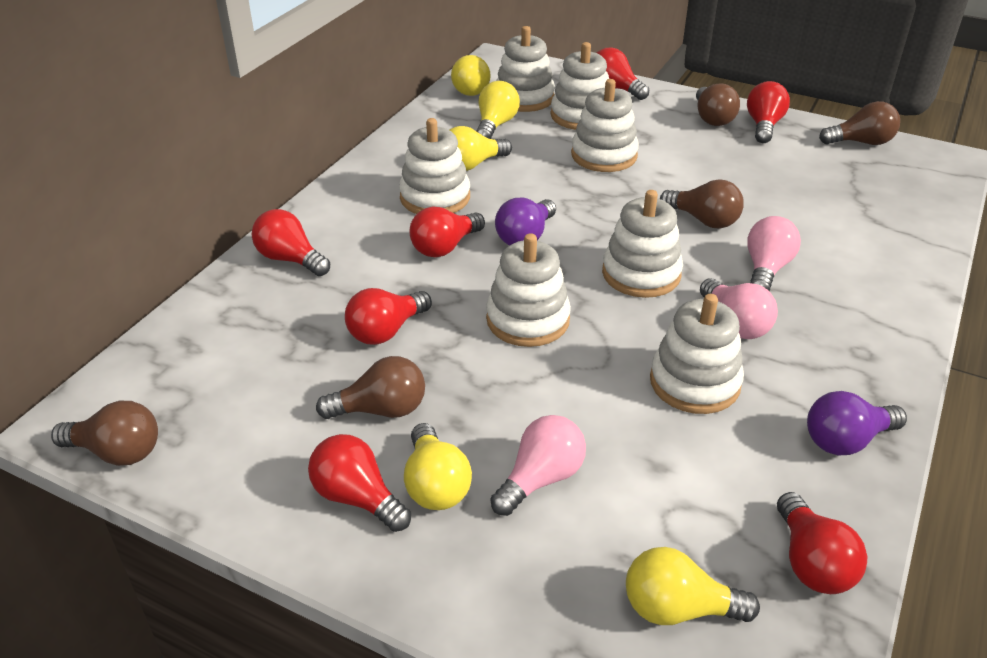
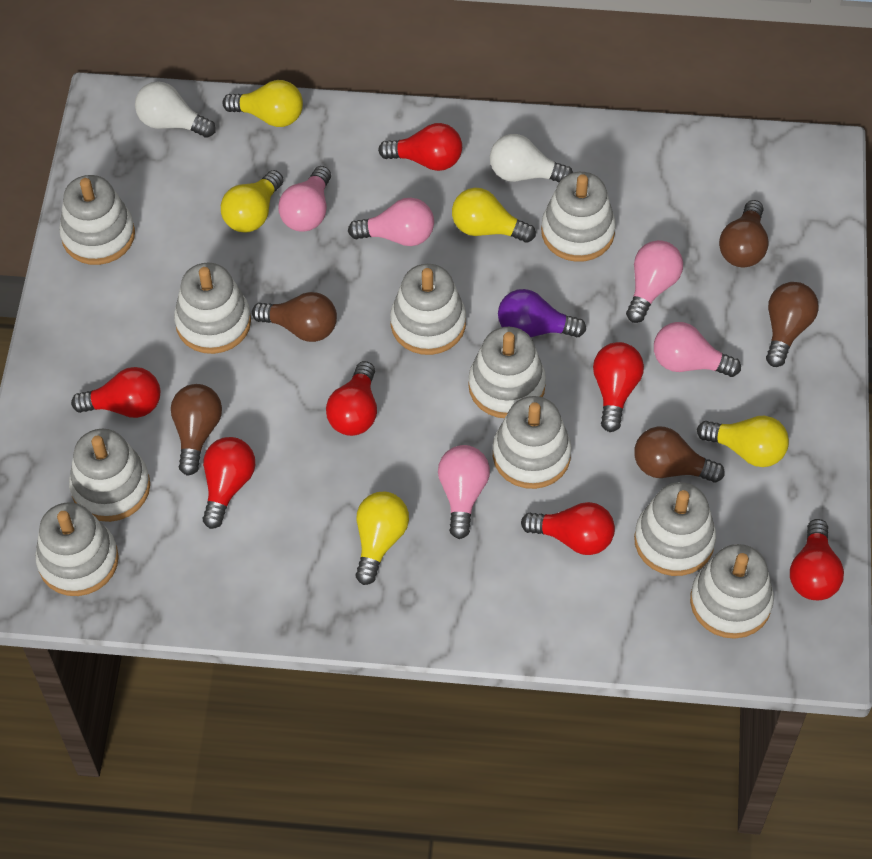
pink light bulb: 3 -> 5
purple light bulb: 2 -> 1
white light bulb: 0 -> 2
white stacking toy: 7 -> 10

